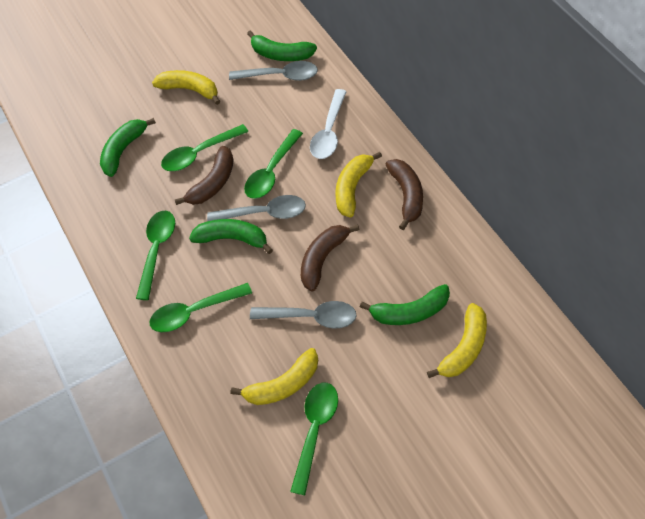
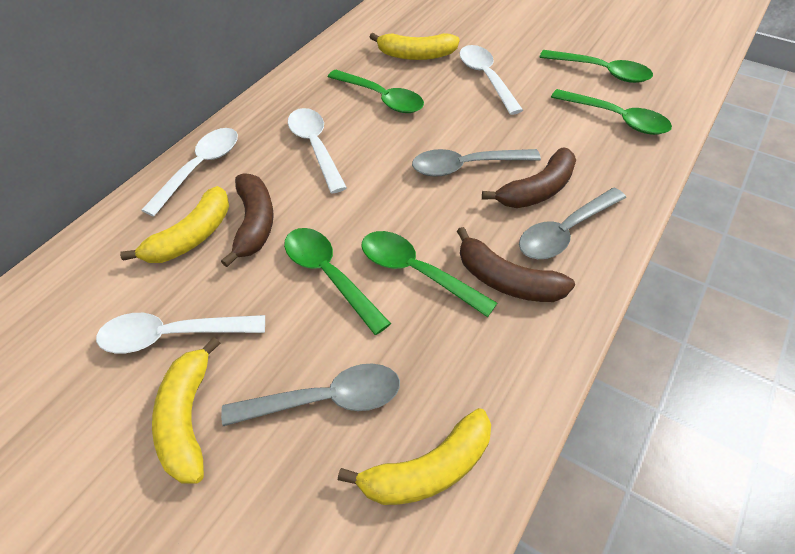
green banana: 4 -> 0
white spoon: 1 -> 4

